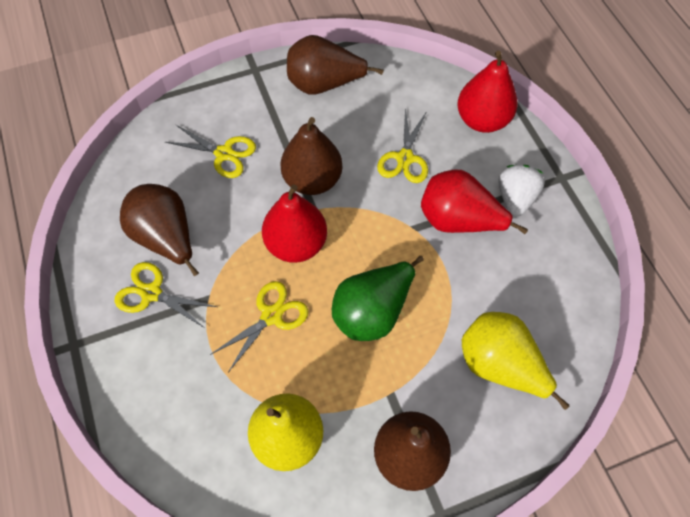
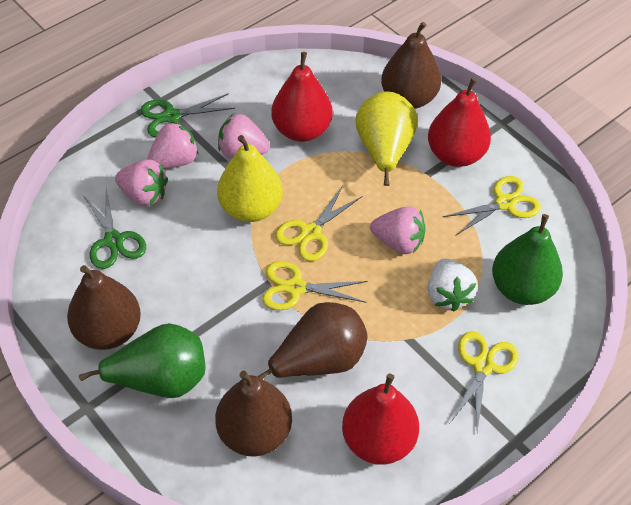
green pear: 1 -> 2
green scissors: 0 -> 2
pink strawberry: 0 -> 4

